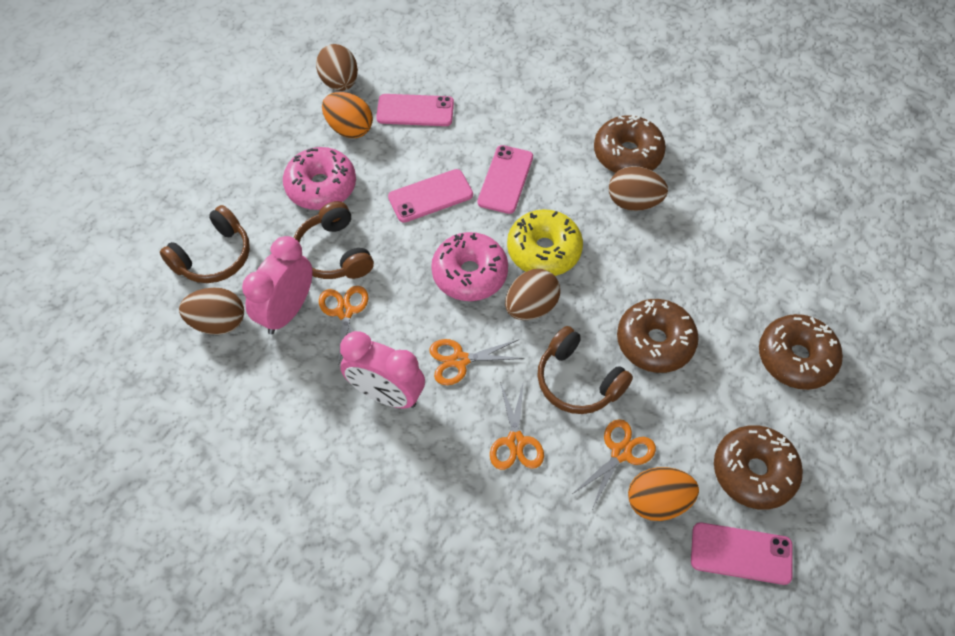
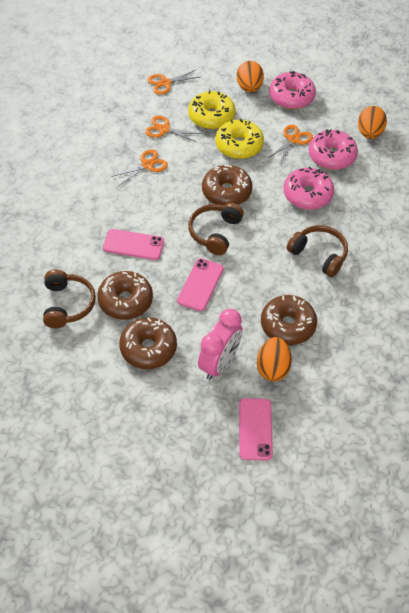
brown egg: 4 -> 0
orange egg: 2 -> 3
pink clock: 2 -> 1
pink donut: 2 -> 3
pink phone: 4 -> 3
yellow donut: 1 -> 2

